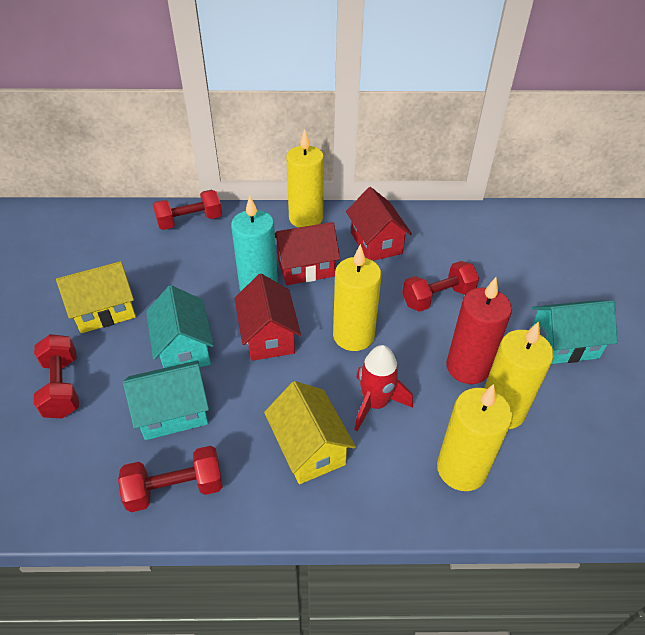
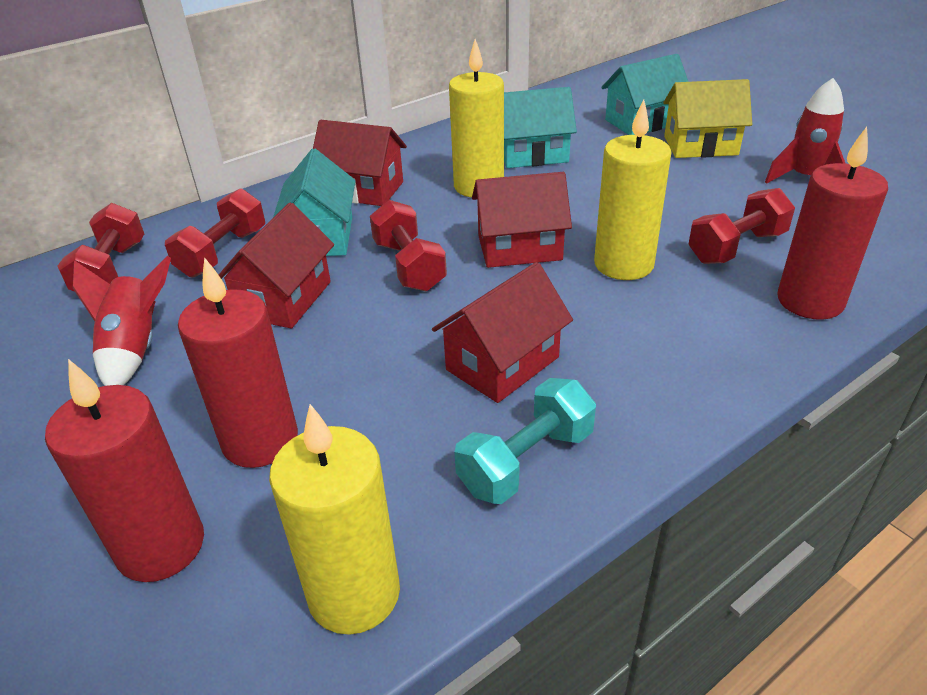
red candle: 1 -> 3
red house: 3 -> 4
red rocket: 1 -> 2
turquoise candle: 1 -> 0
turquoise dumbbell: 0 -> 1
yellow candle: 4 -> 3
yellow house: 2 -> 1

